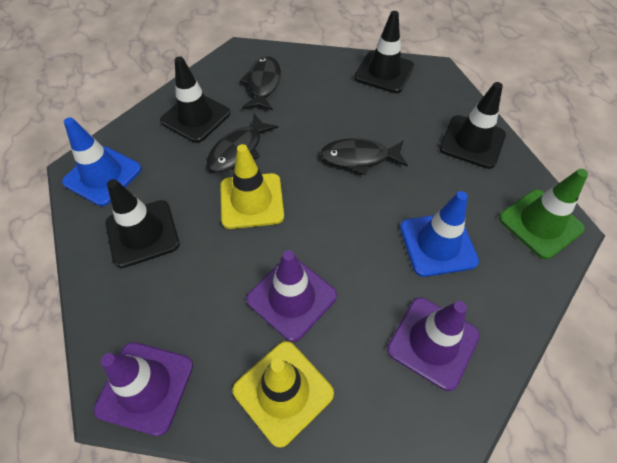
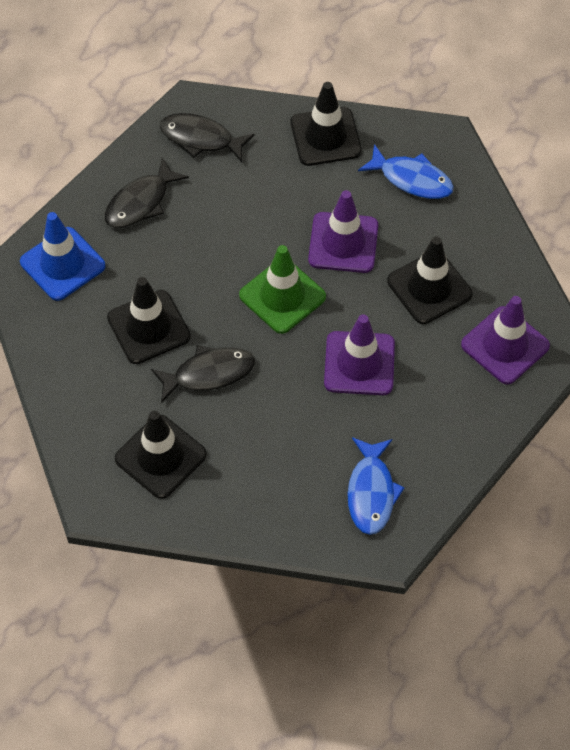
blue fish: 0 -> 2
blue traffic cone: 2 -> 1
yellow traffic cone: 2 -> 0

